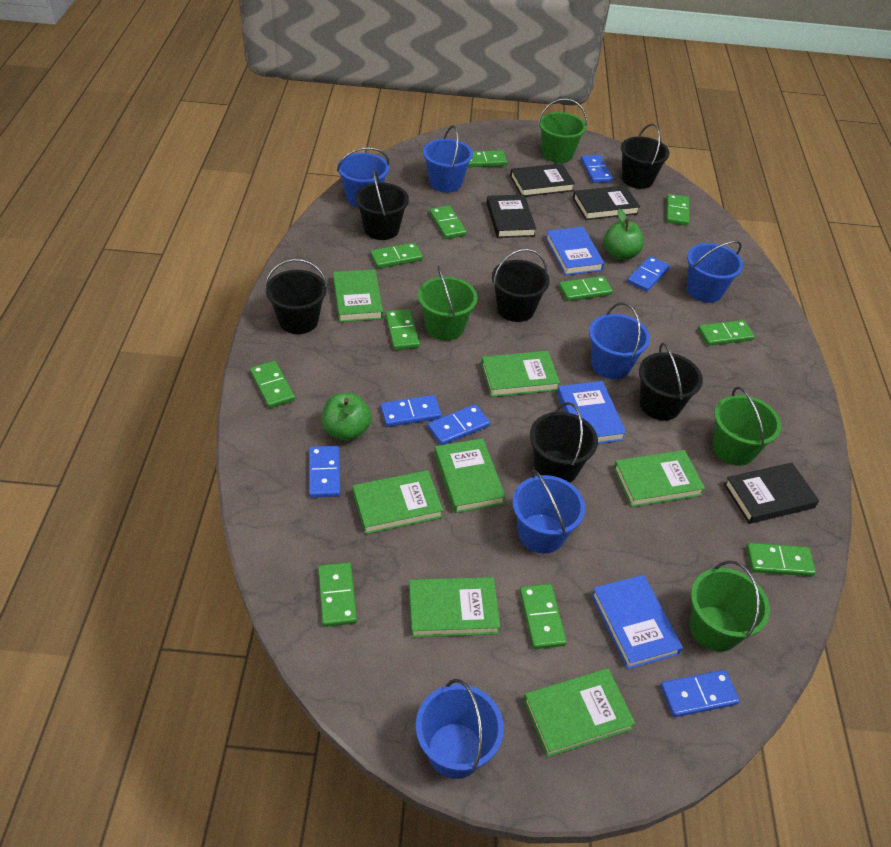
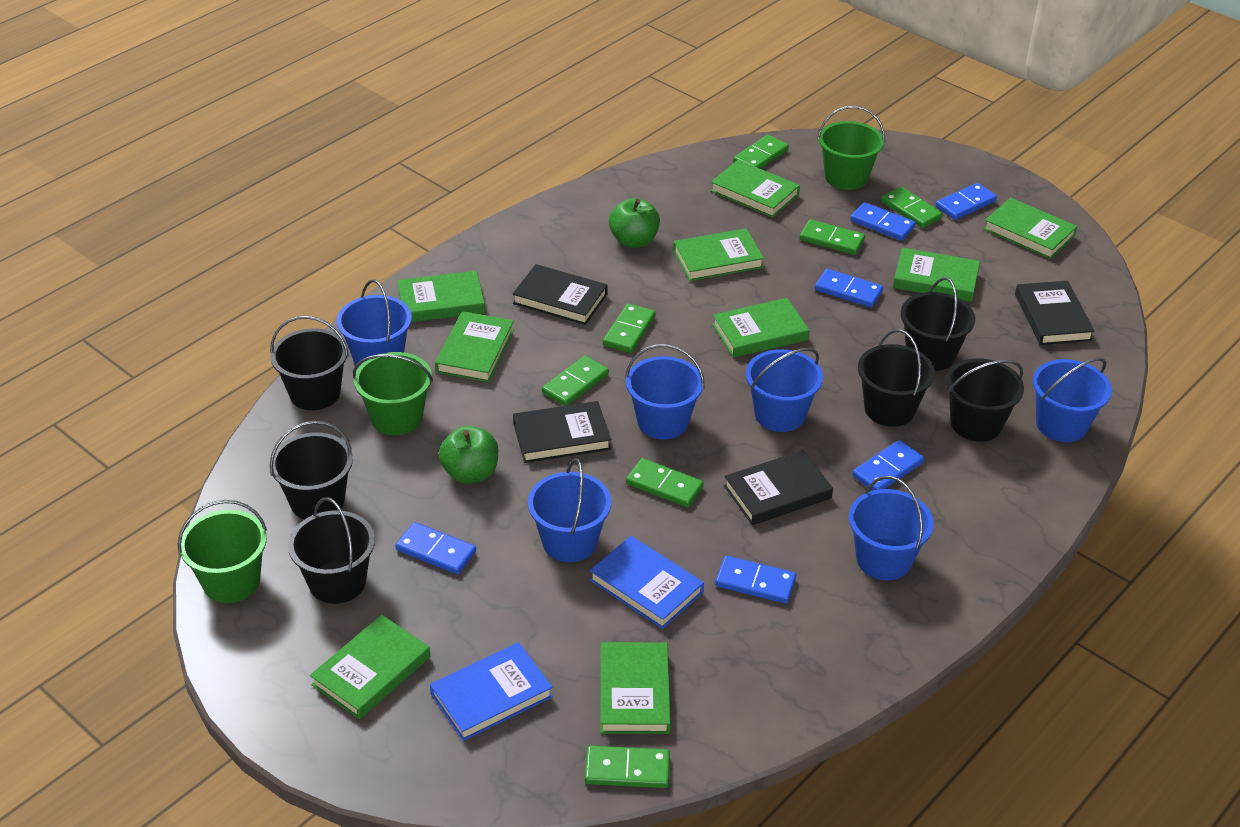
blue book: 3 -> 2
green book: 7 -> 9
green bucket: 4 -> 3
green domino: 11 -> 7

